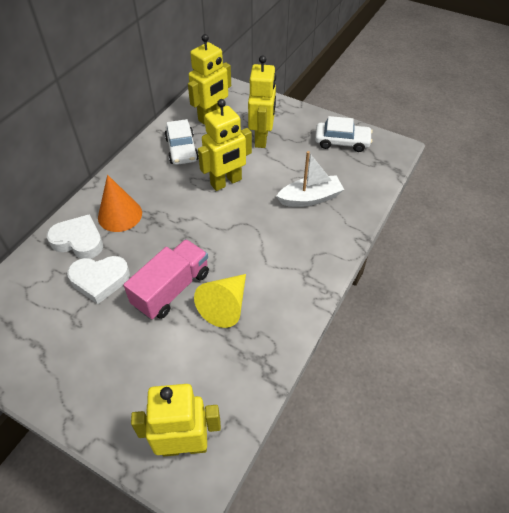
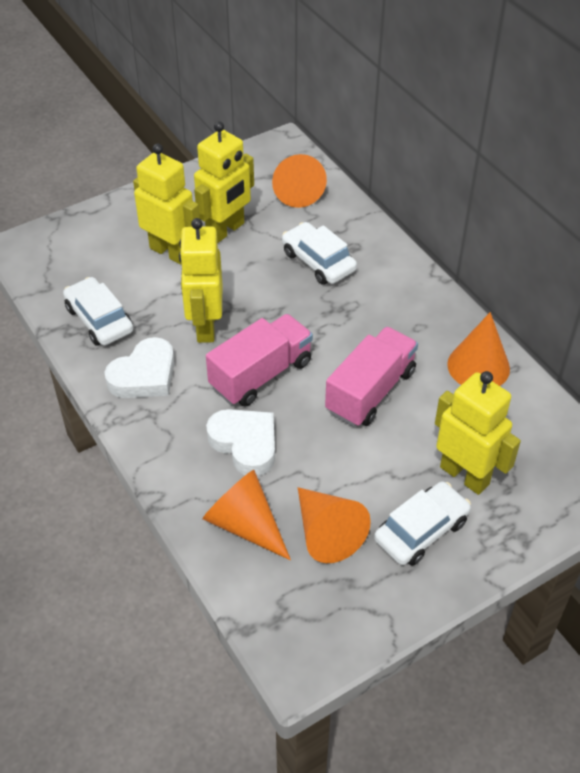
orange cone: 1 -> 4
pink truck: 1 -> 2
white boat: 1 -> 0
white car: 2 -> 3
yellow cone: 1 -> 0

